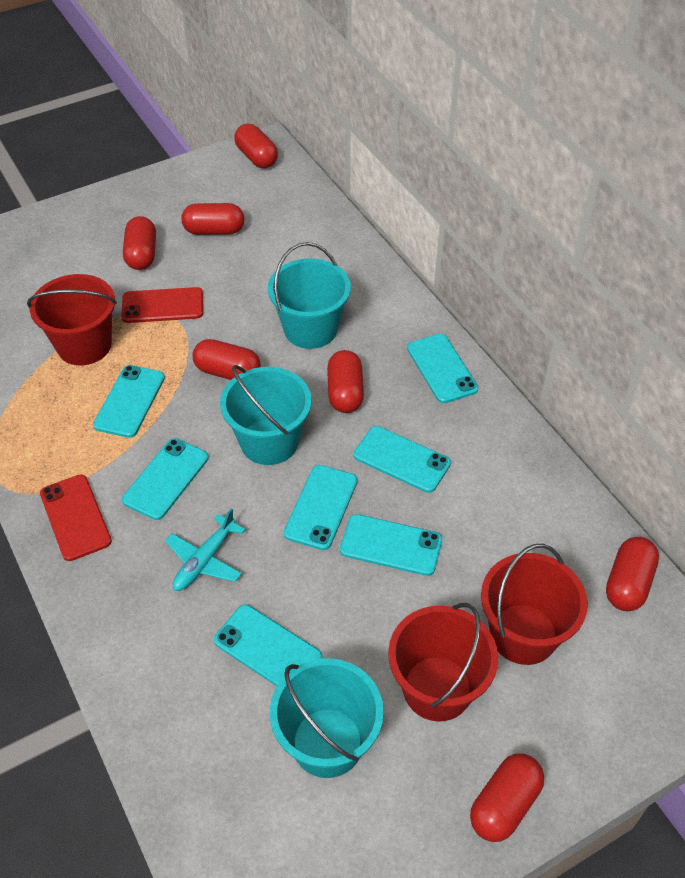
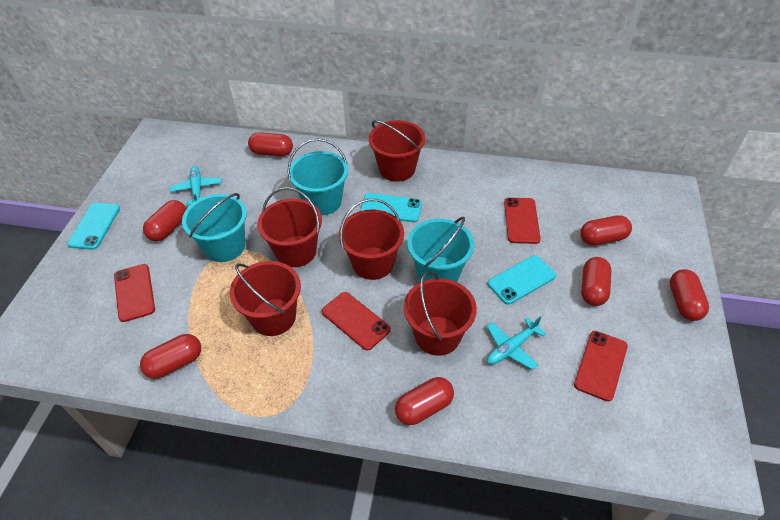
red bucket: 3 -> 5
red phone: 2 -> 4
turquoise phone: 7 -> 3
turquoise plane: 1 -> 2

